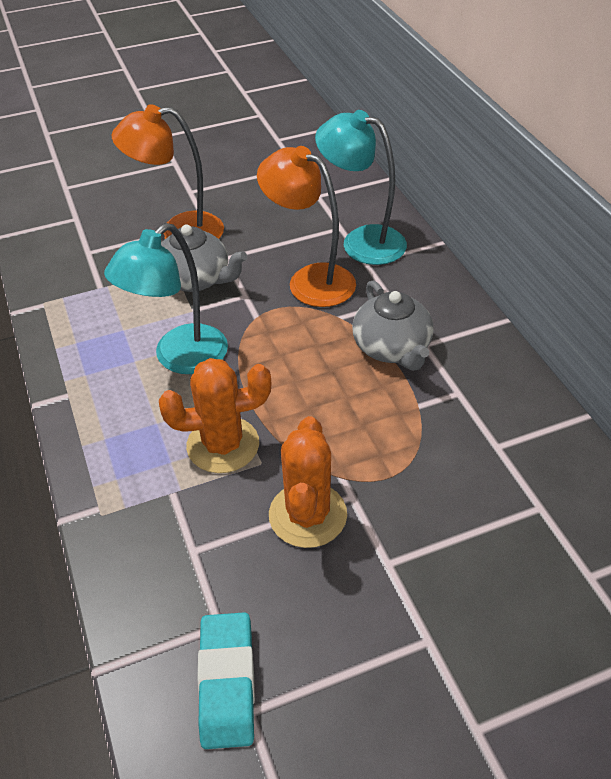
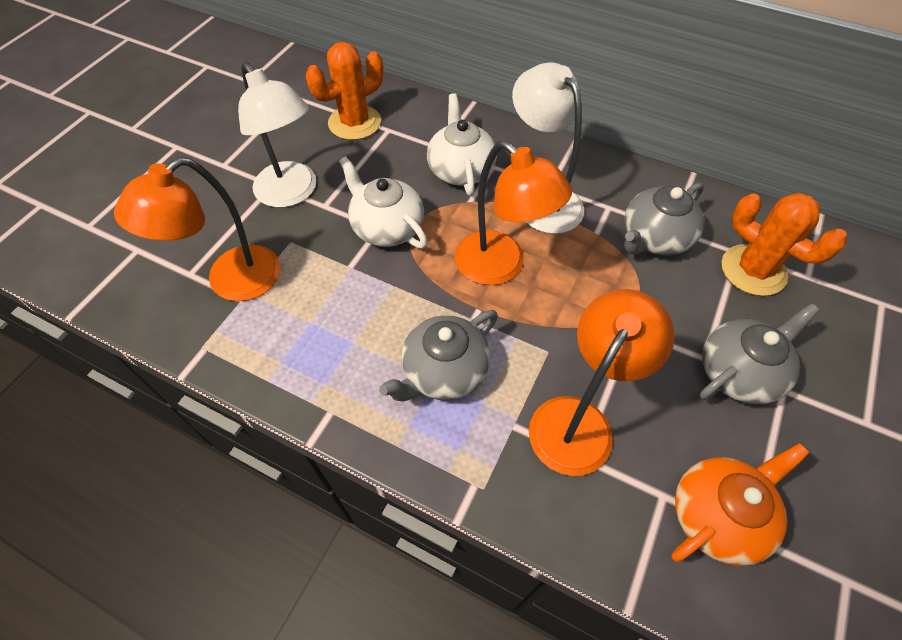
grey teapot: 2 -> 3
orange lamp: 2 -> 3
orange teapot: 0 -> 1
turquoise eraser: 1 -> 0
turquoise lamp: 2 -> 0
white lamp: 0 -> 2
white teapot: 0 -> 2

